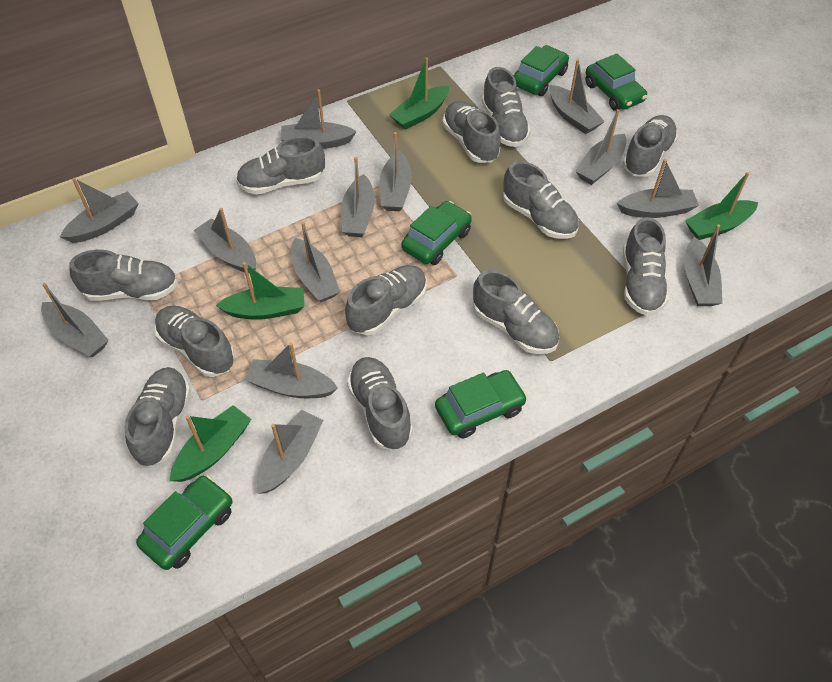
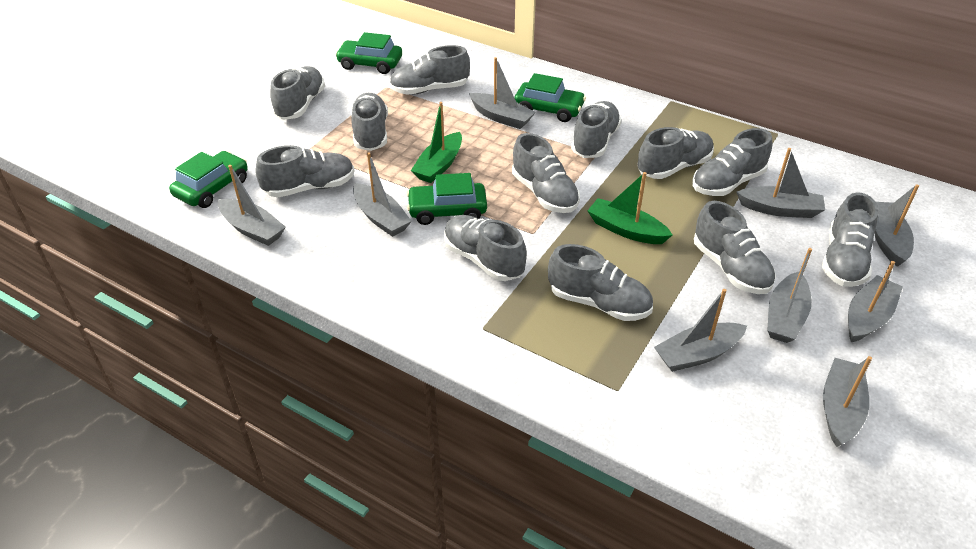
green boat: 4 -> 2
green car: 5 -> 4
grey boat: 13 -> 9

